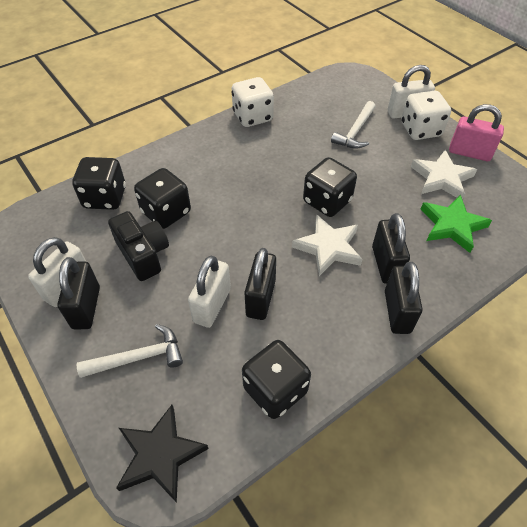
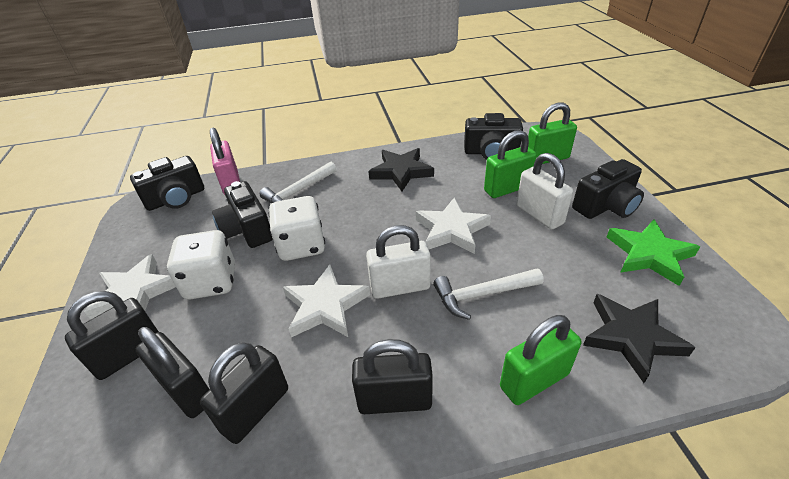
black camera: 1 -> 4
black dice: 4 -> 0
black star: 1 -> 2
green padlock: 0 -> 3
white padlock: 3 -> 2
white star: 2 -> 3

